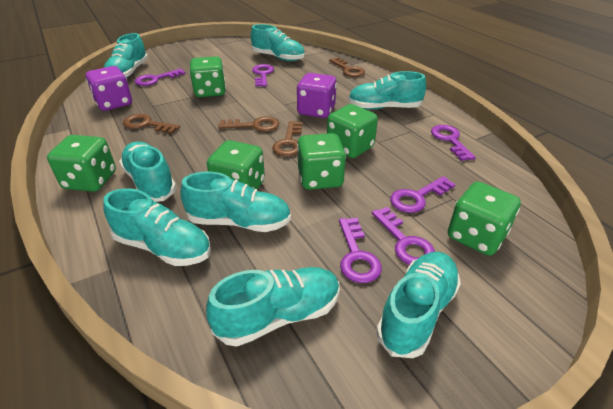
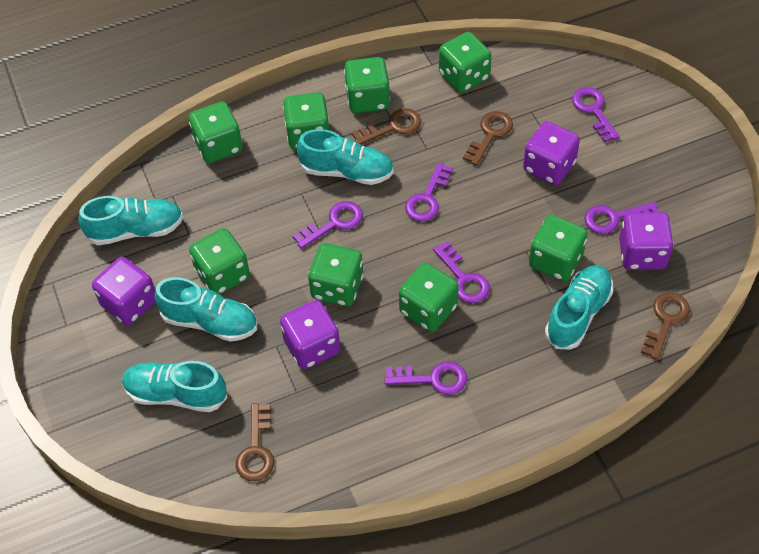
green dice: 6 -> 8
purple dice: 2 -> 4
turquoise shoe: 8 -> 5

